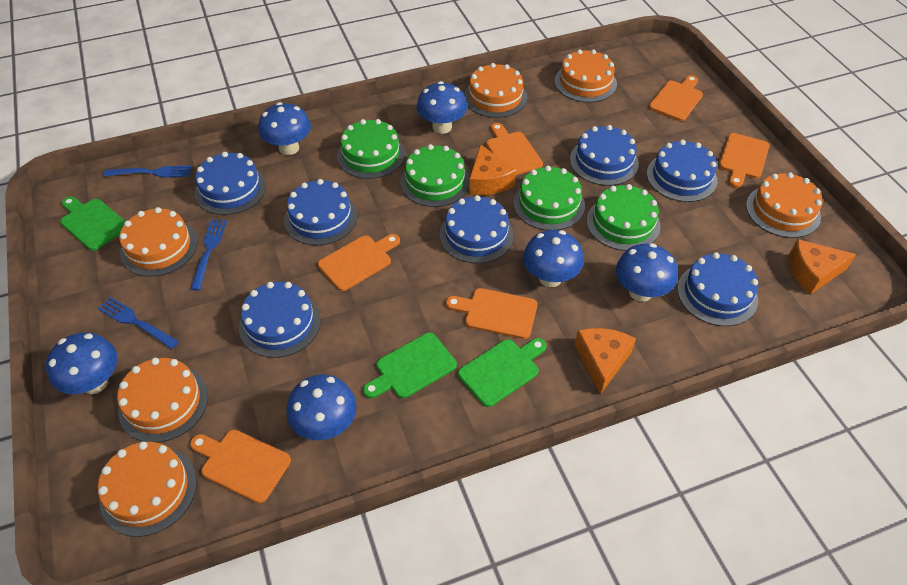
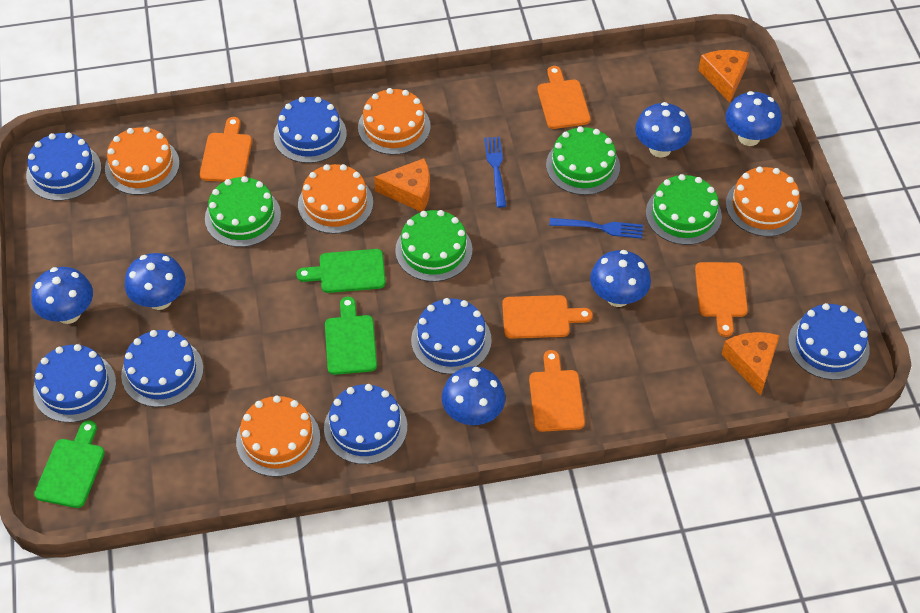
blue fork: 3 -> 2
orange cake: 6 -> 5
orange cutting board: 6 -> 5

